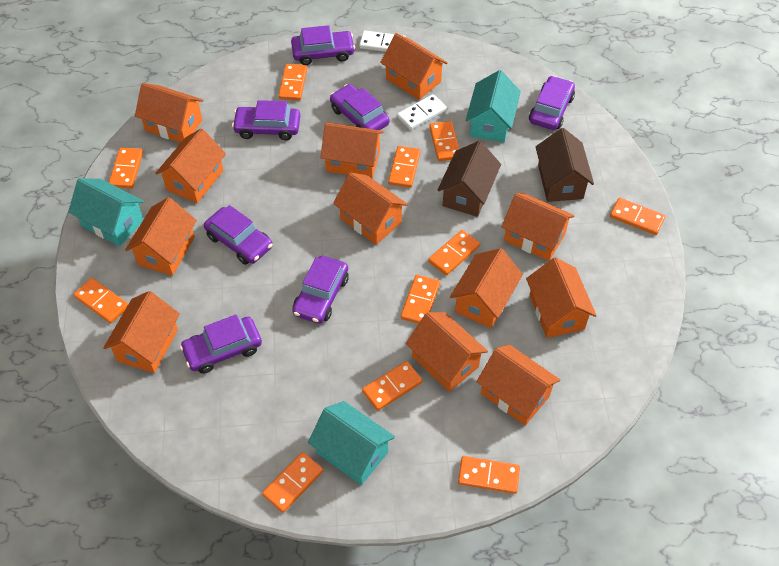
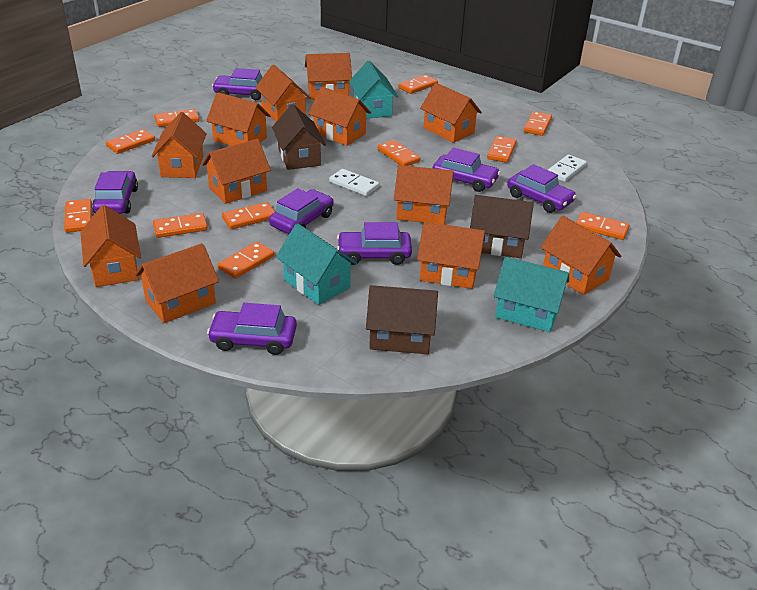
brown house: 2 -> 3

